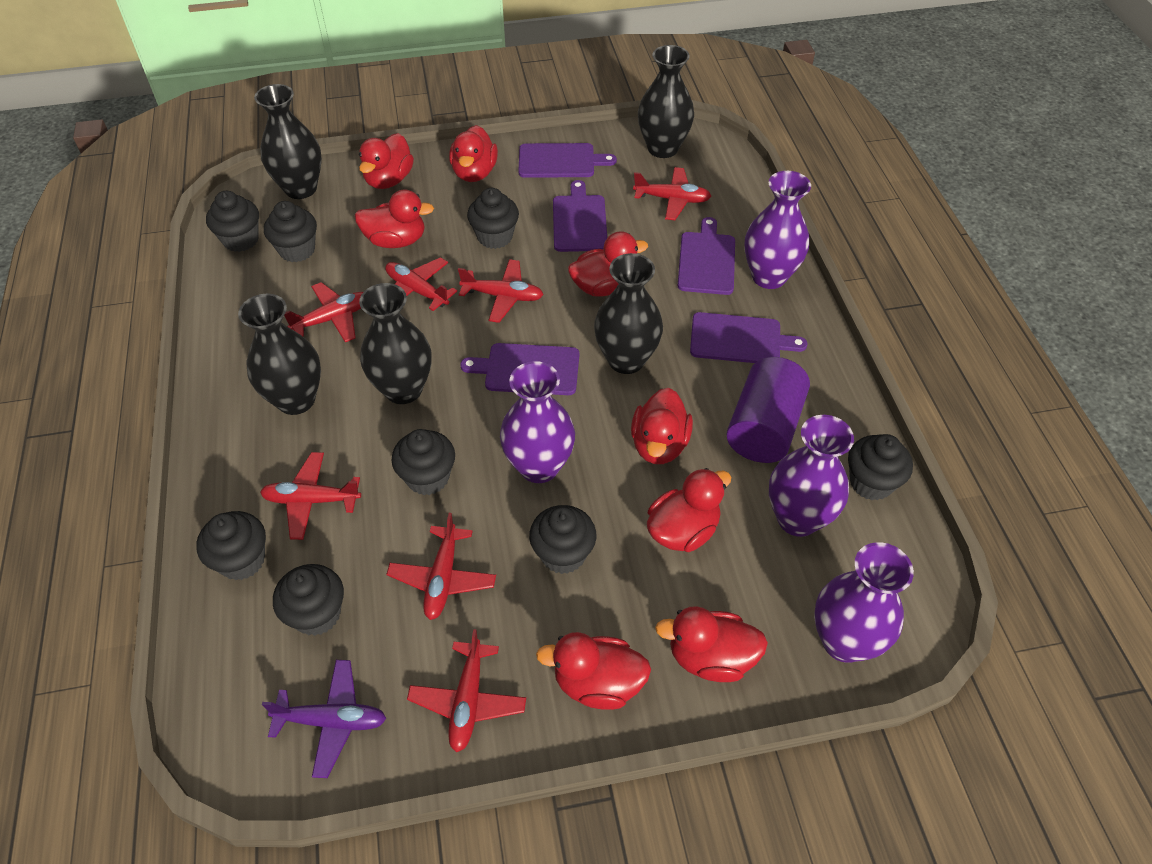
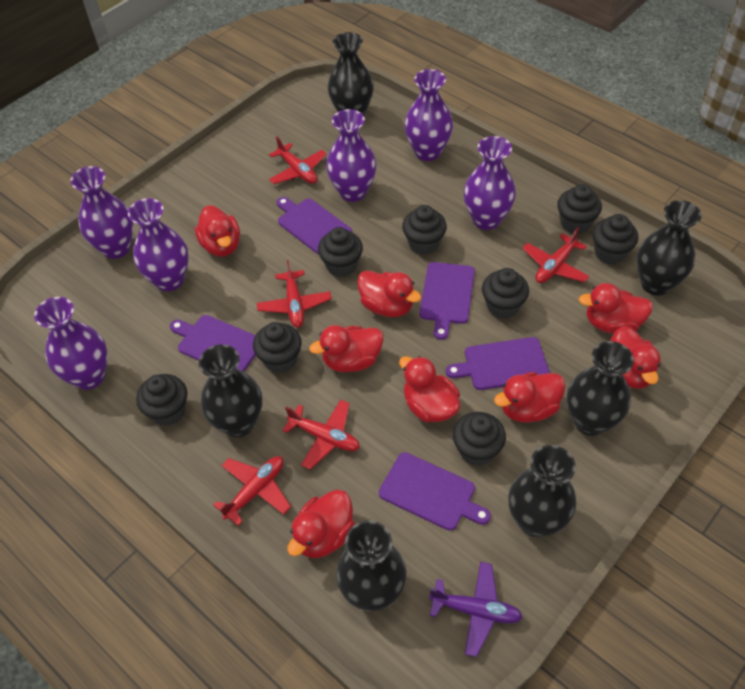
black vase: 5 -> 6
purple cylinder: 1 -> 0
purple vase: 4 -> 6
red plane: 7 -> 5

